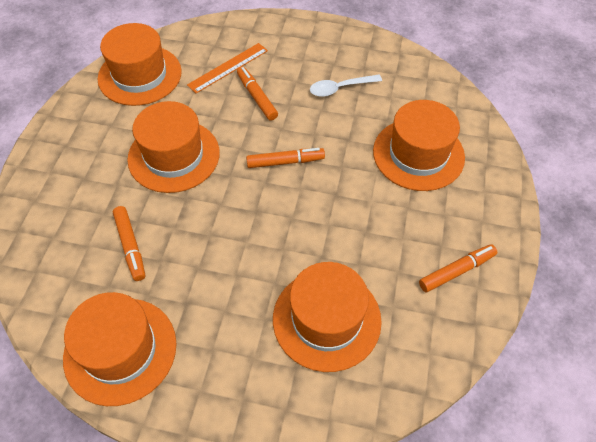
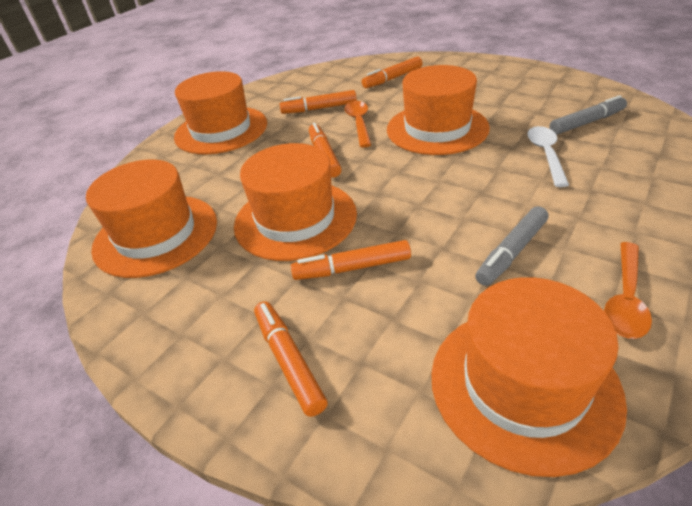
grey marker: 0 -> 2
orange marker: 4 -> 5
orange ruler: 1 -> 0
orange spoon: 0 -> 2

